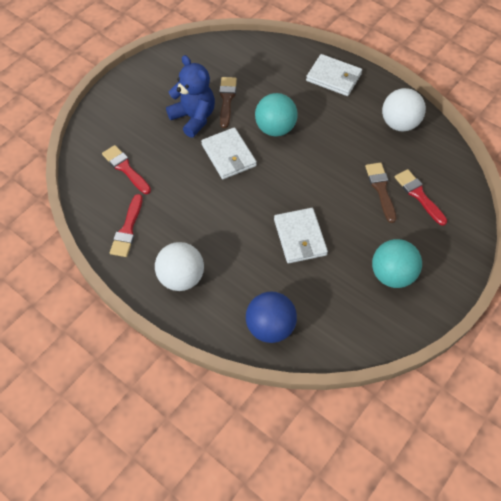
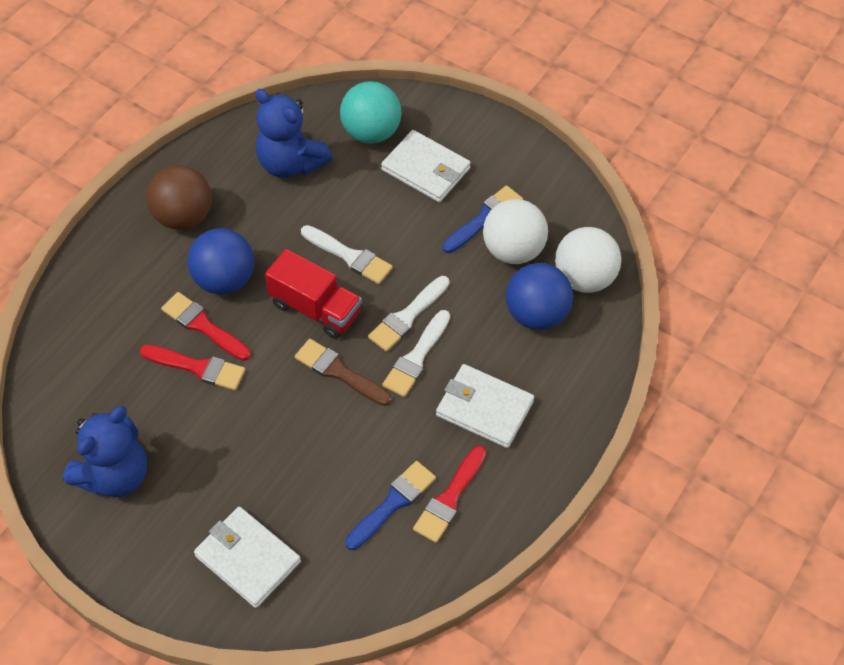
blue ball: 1 -> 2
blue brush: 0 -> 2
blue teddy bear: 1 -> 2
brown ball: 0 -> 1
brown brush: 2 -> 1
red truck: 0 -> 1
turquoise ball: 2 -> 1
white brush: 0 -> 3

